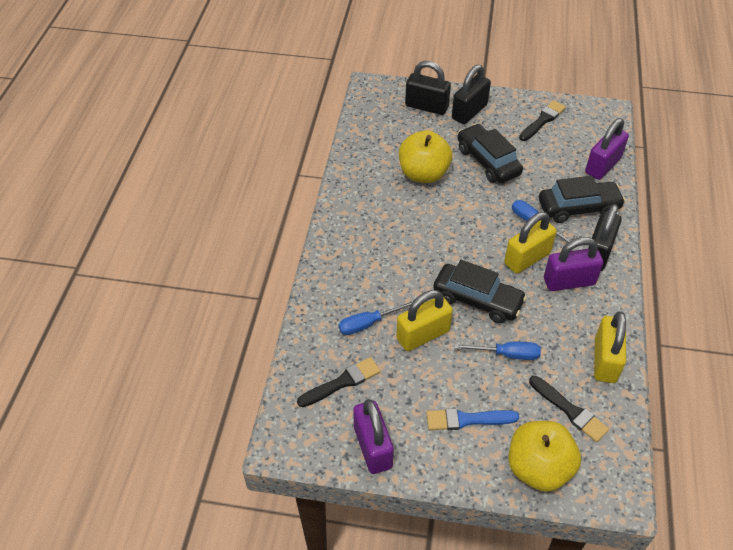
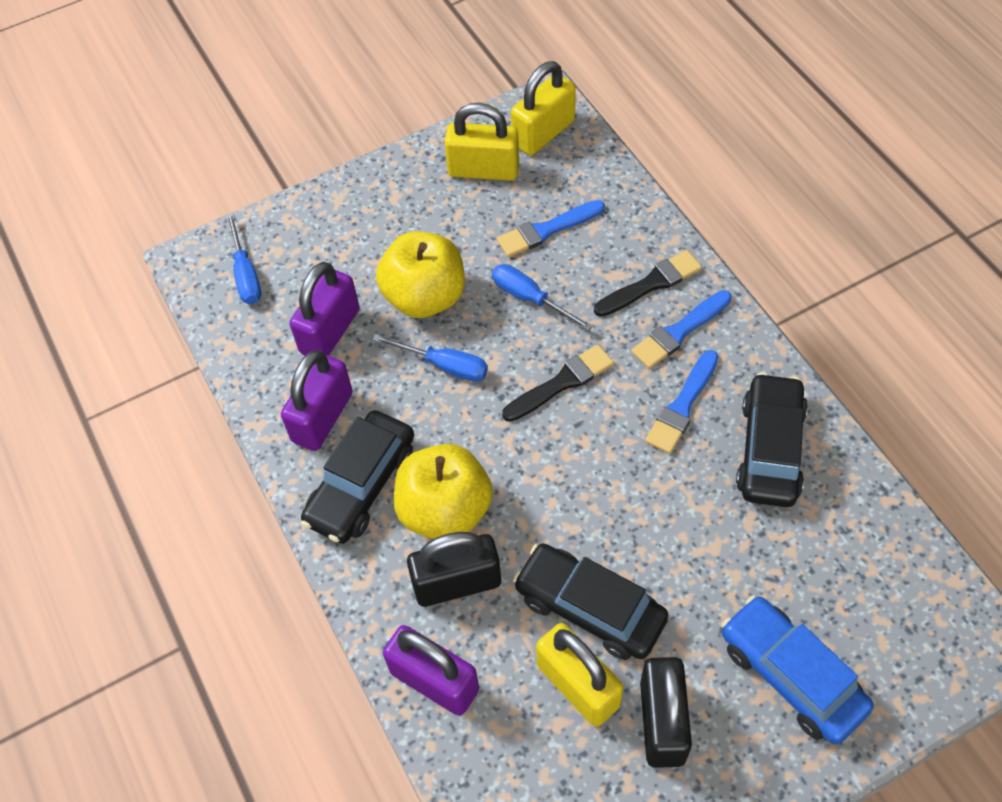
black brush: 3 -> 2
black padlock: 3 -> 2
blue brush: 1 -> 3
blue car: 0 -> 1

